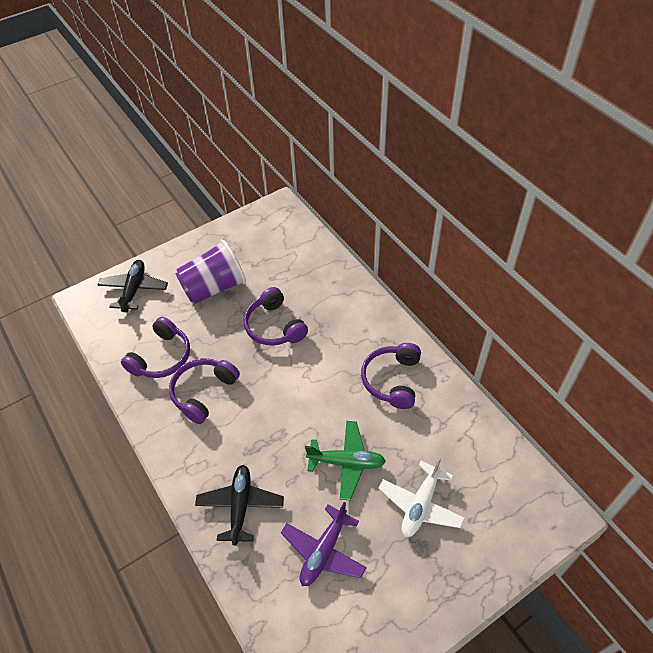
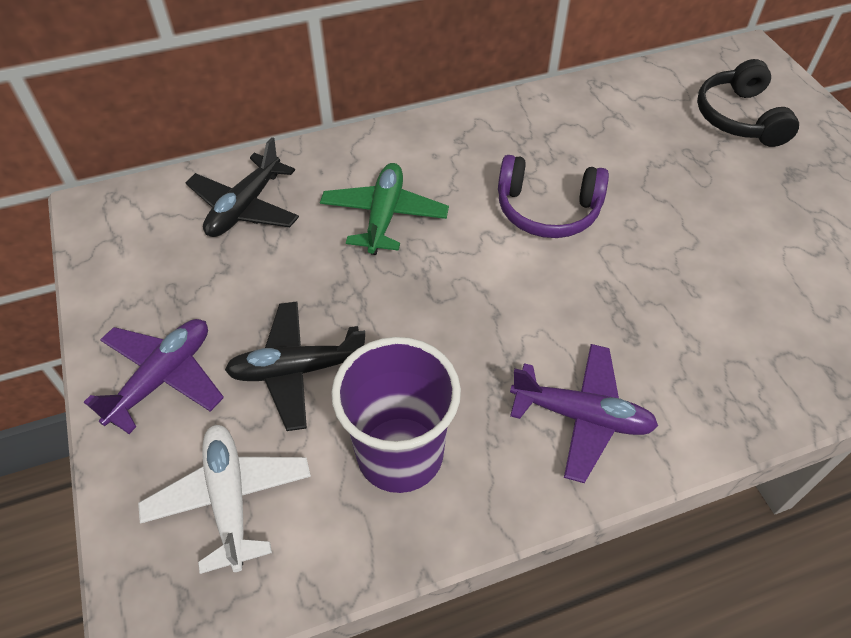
black headphones: 0 -> 1
purple headphones: 4 -> 1
purple plane: 1 -> 2

